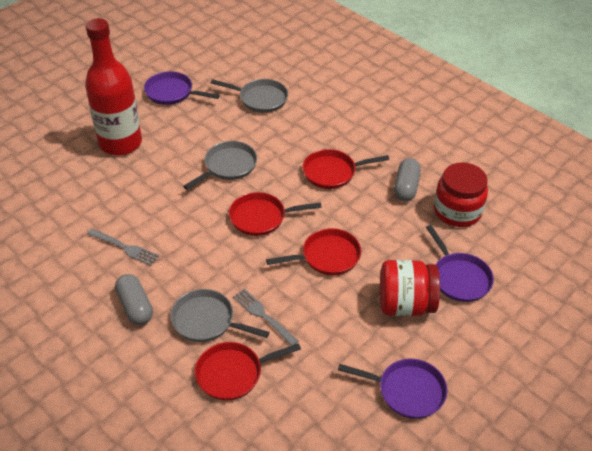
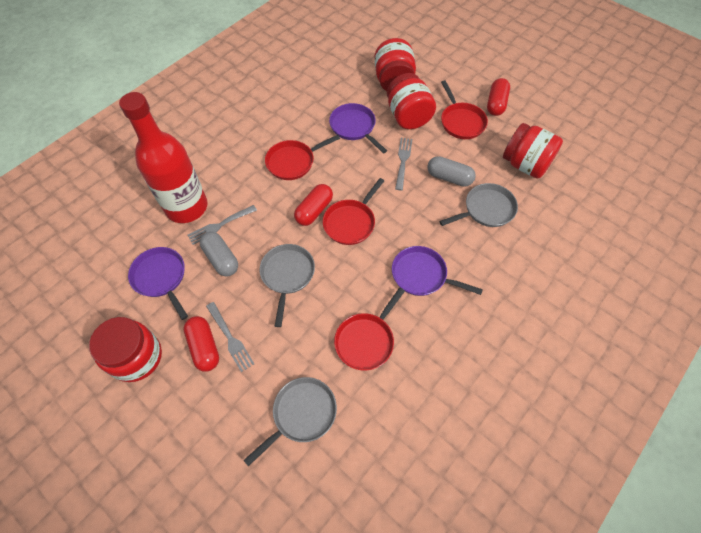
grey fork: 2 -> 3
red capsule: 0 -> 3
red jar: 2 -> 4

